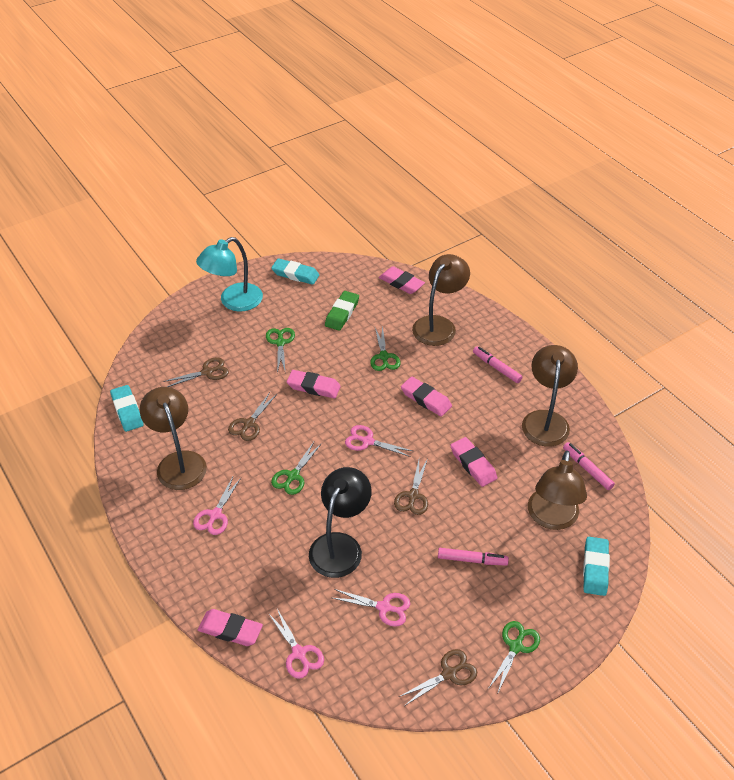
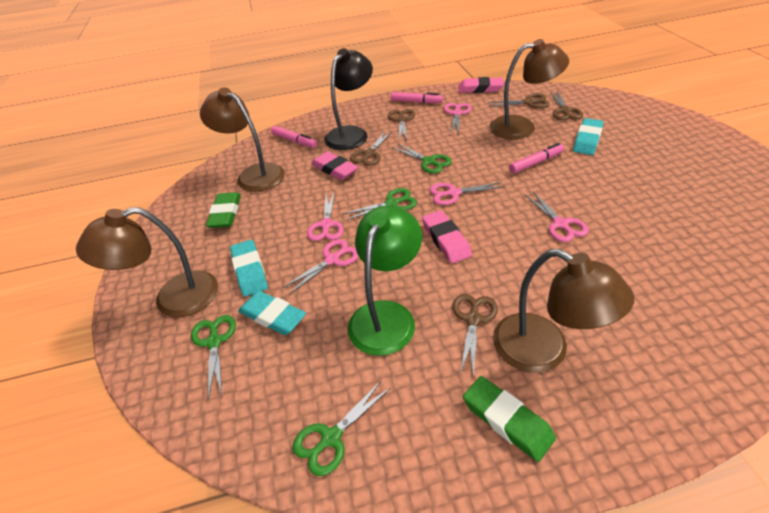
brown scissors: 4 -> 5
green eraser: 1 -> 2
green lamp: 0 -> 1
pink eraser: 5 -> 3
pink scissors: 4 -> 5
turquoise lamp: 1 -> 0

